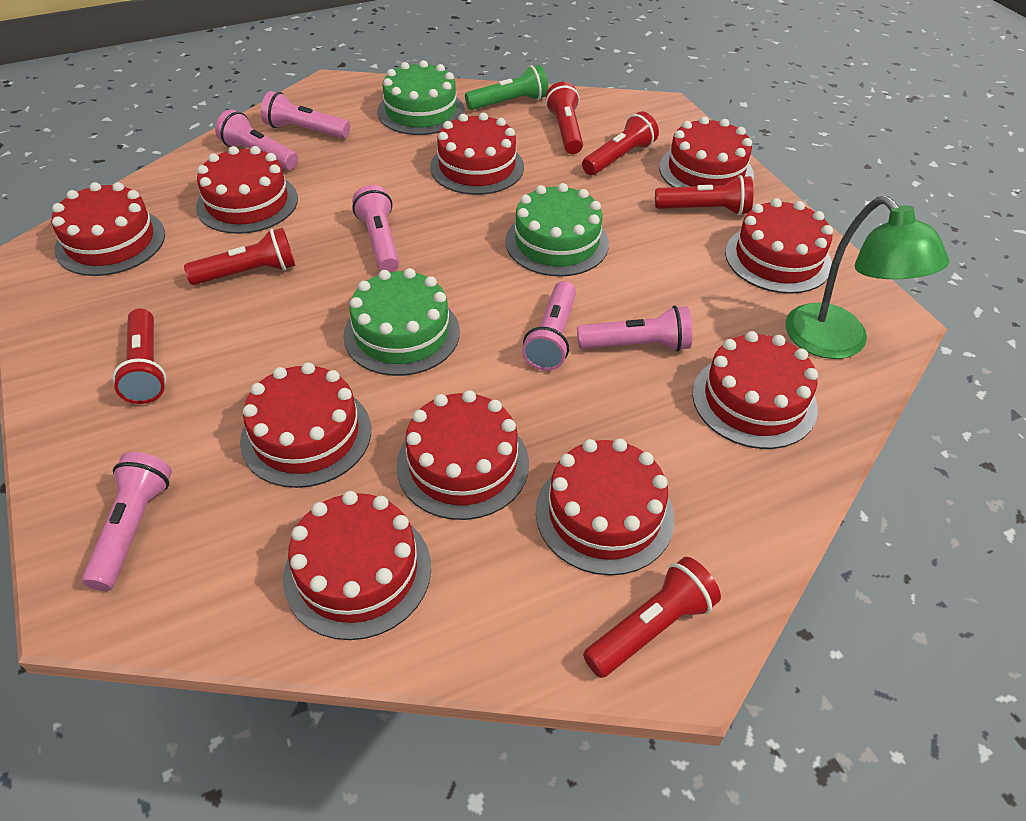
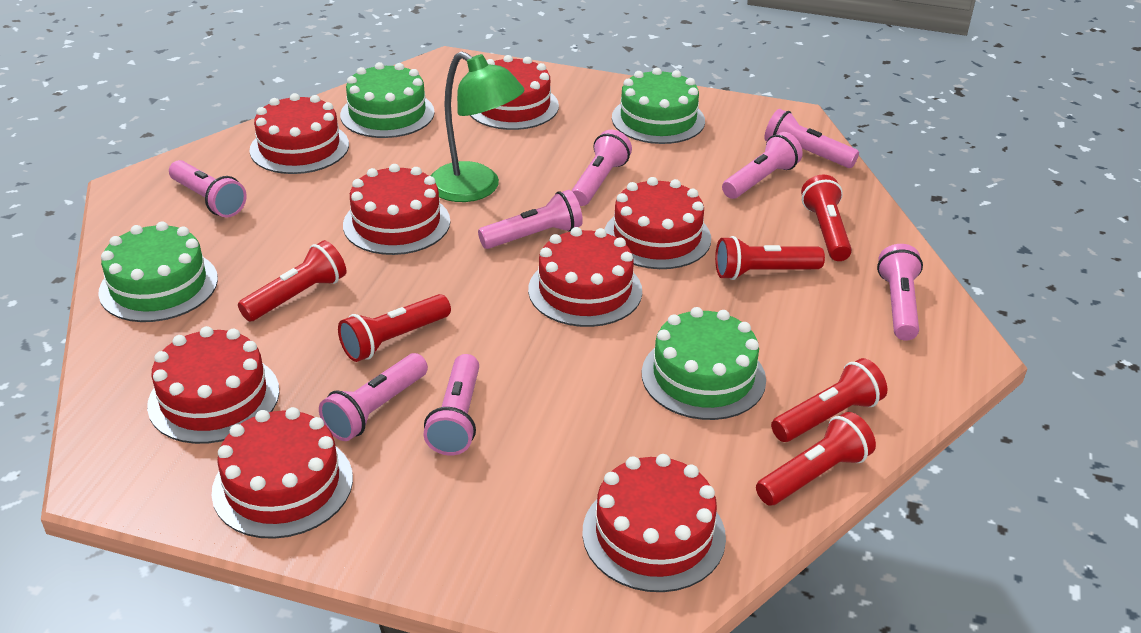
green cake: 3 -> 4
green flashlight: 1 -> 0
pink flashlight: 6 -> 8
red cake: 10 -> 8

